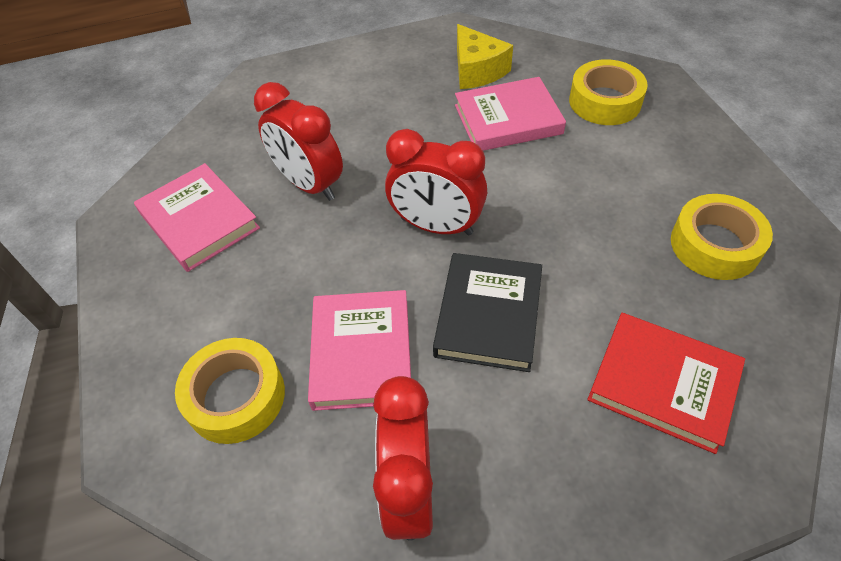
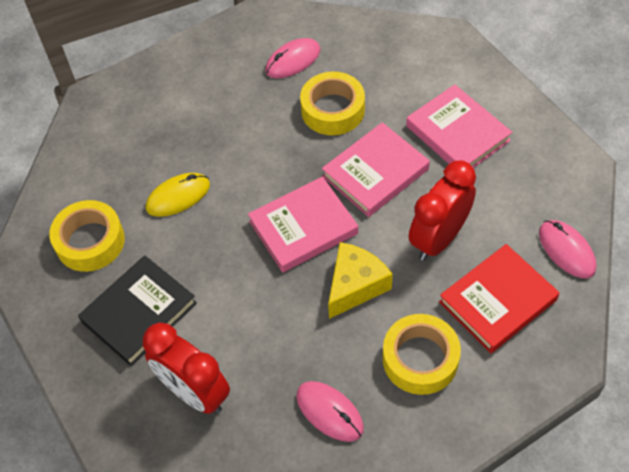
pink mouse: 0 -> 3
red clock: 3 -> 2
yellow mouse: 0 -> 1

